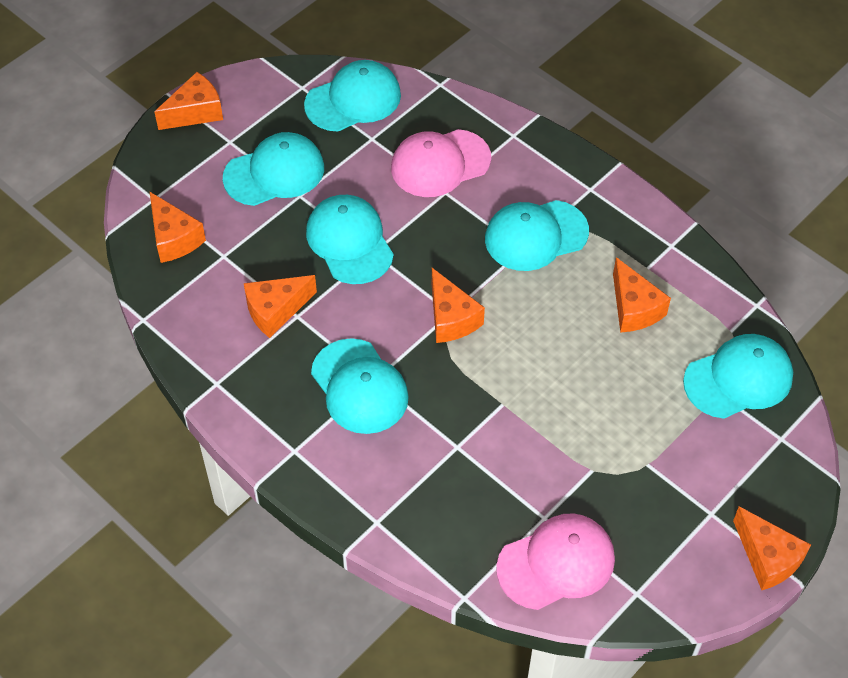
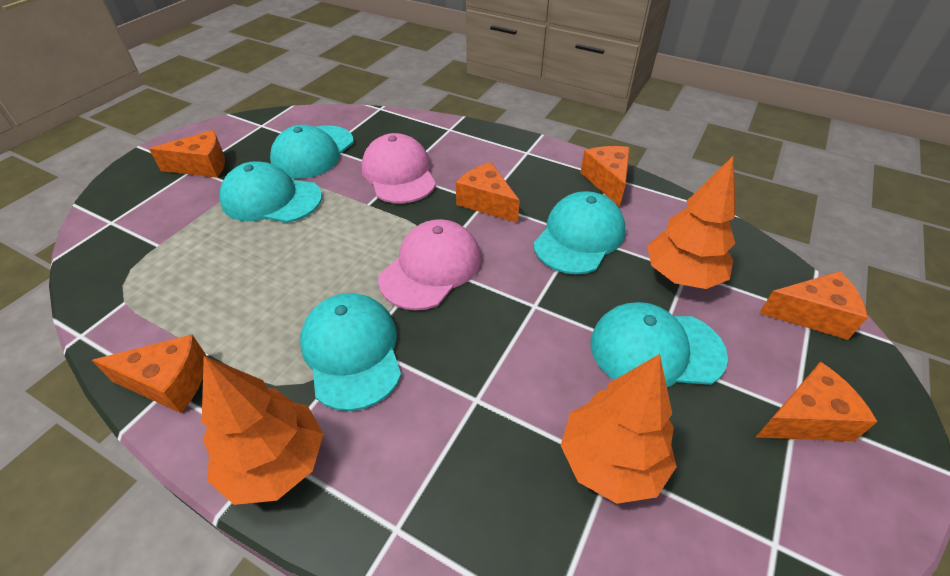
orange tree: 0 -> 3
turquoise cap: 6 -> 5

